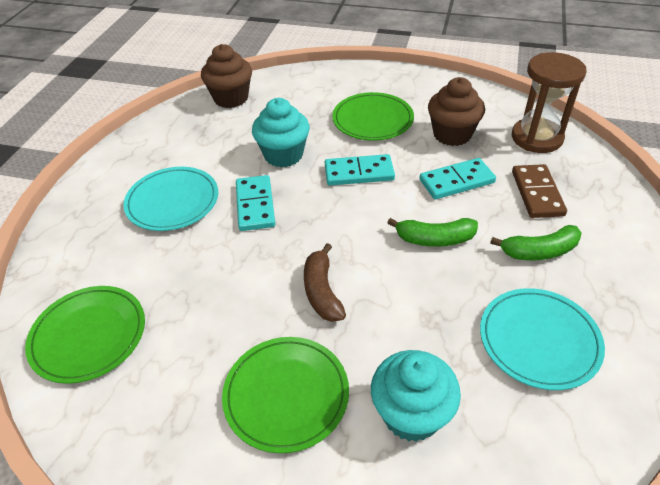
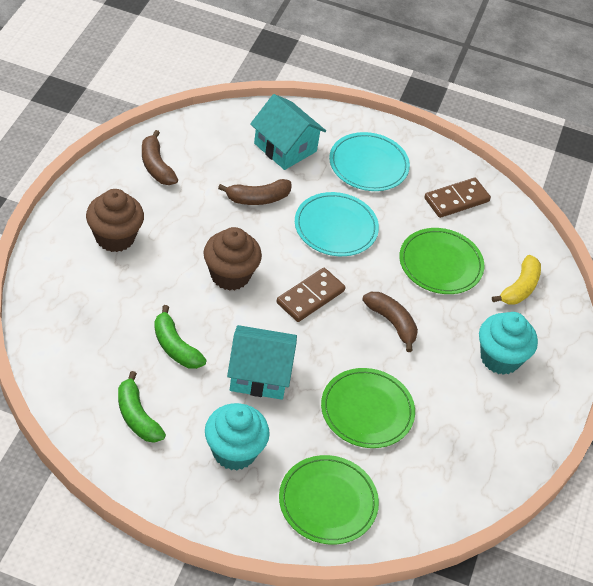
brown banana: 1 -> 3
brown domino: 1 -> 2
brown hourglass: 1 -> 0
turquoise domino: 3 -> 0
turquoise house: 0 -> 2
yellow banana: 0 -> 1

